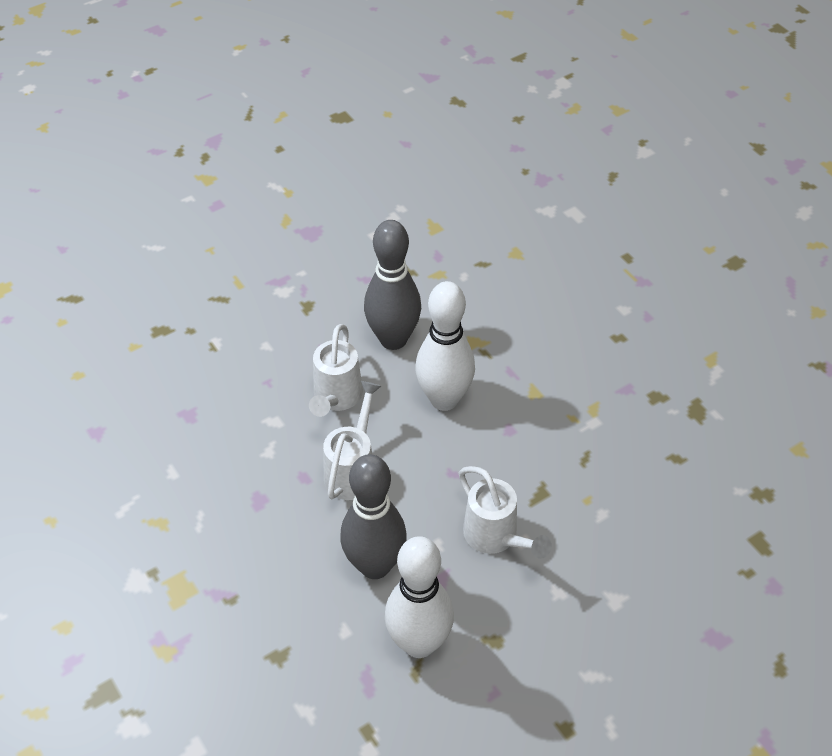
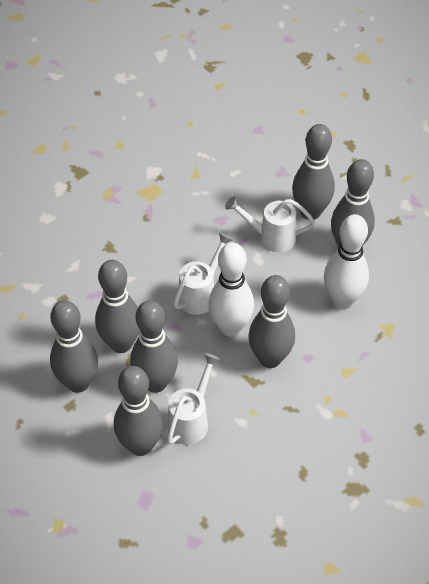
grey bowling pin: 2 -> 7

